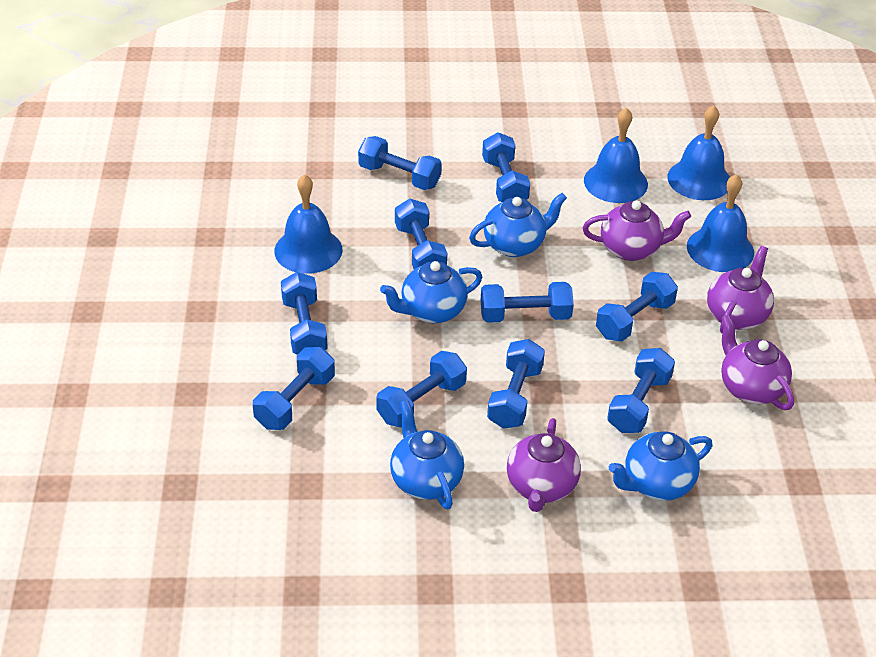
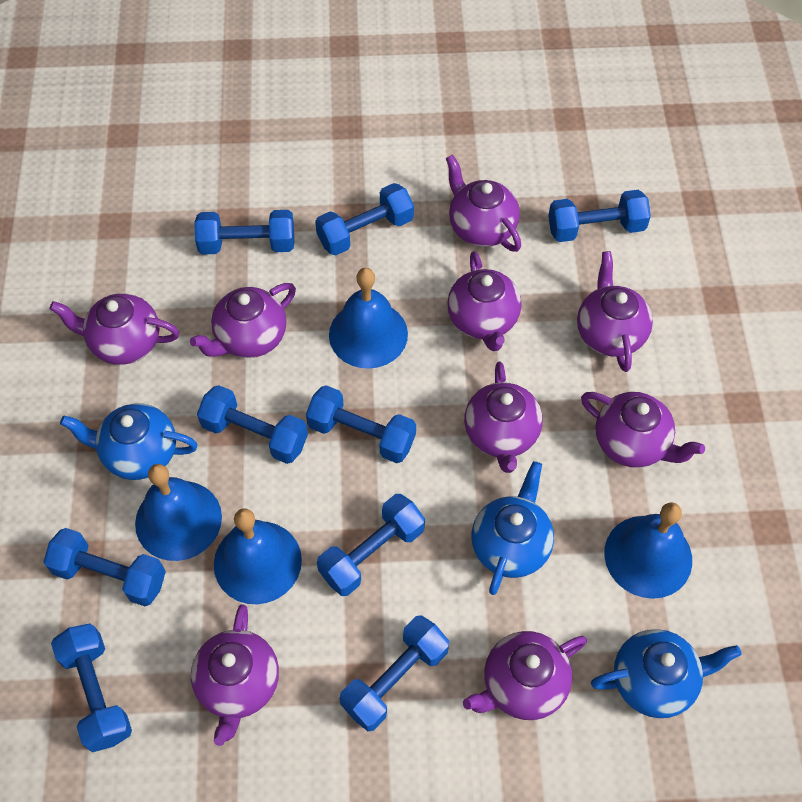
blue dumbbell: 10 -> 9
blue teapot: 4 -> 3
purple teapot: 4 -> 9

